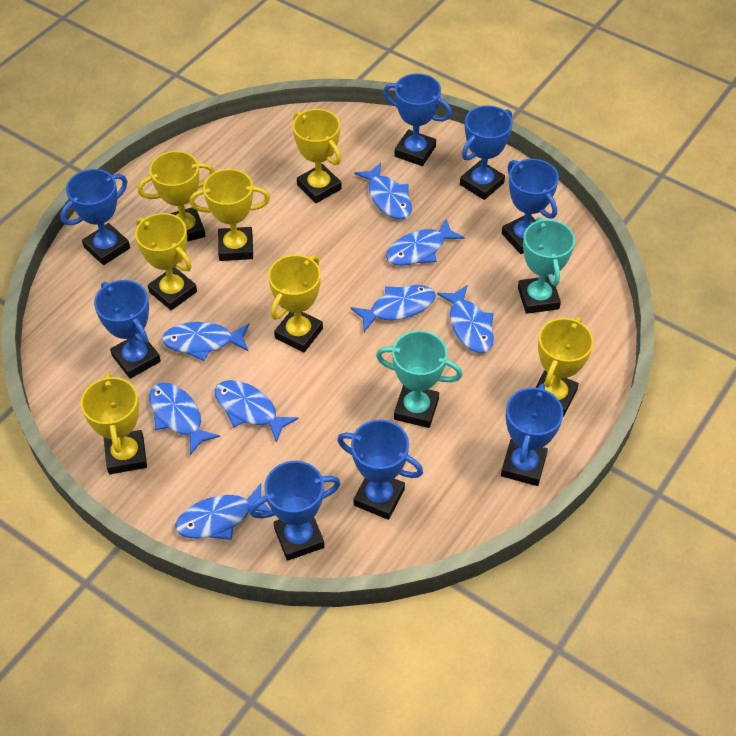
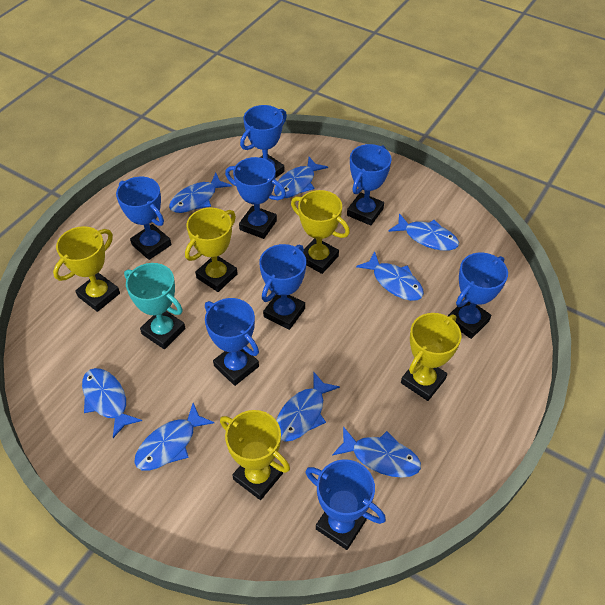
turquoise trophy: 2 -> 1
yellow trophy: 7 -> 5

